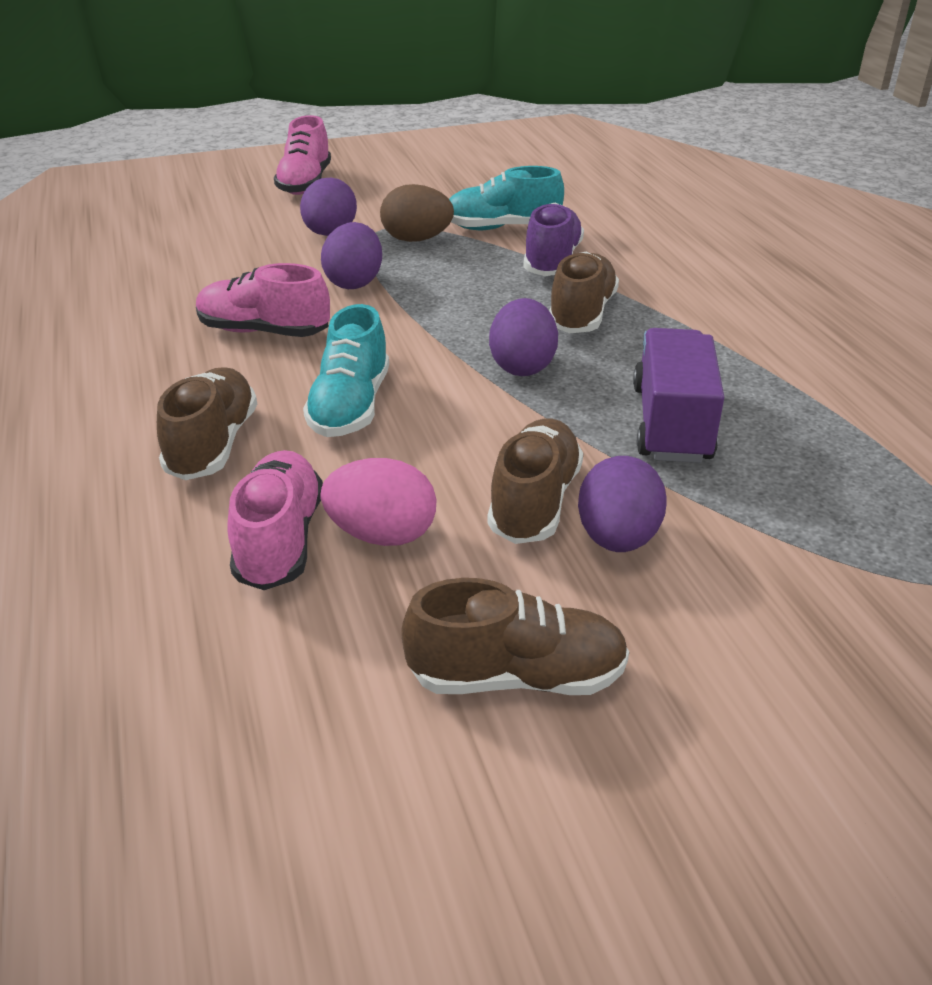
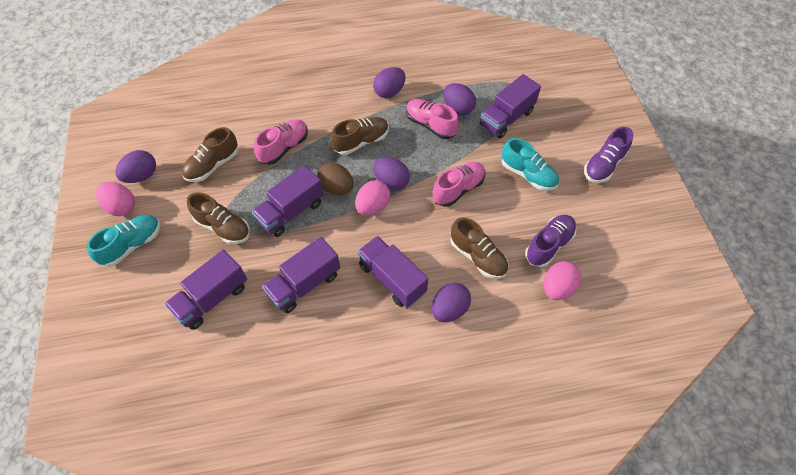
pink egg: 1 -> 3
purple egg: 4 -> 5
purple shoe: 1 -> 2
purple truck: 1 -> 5

